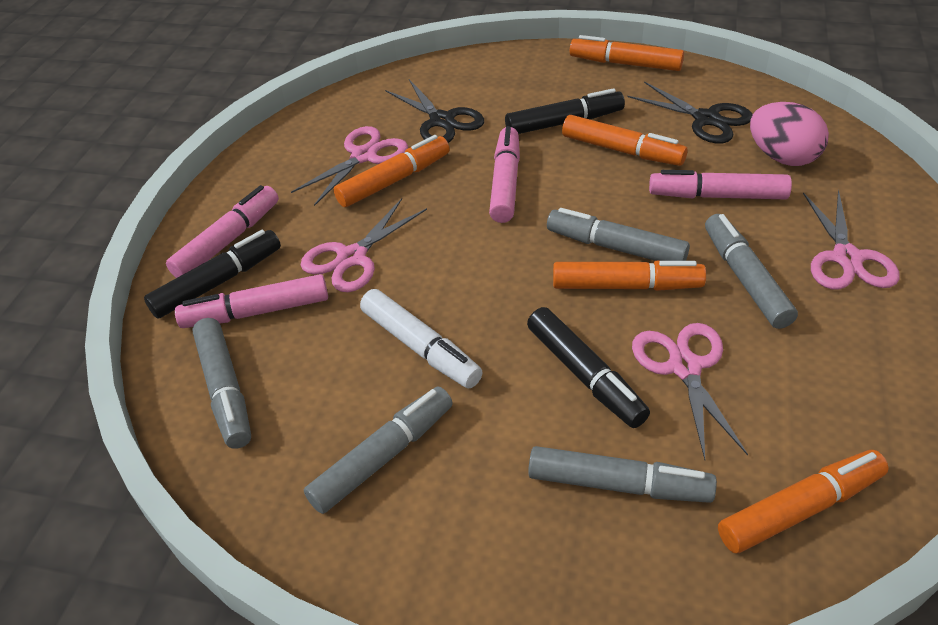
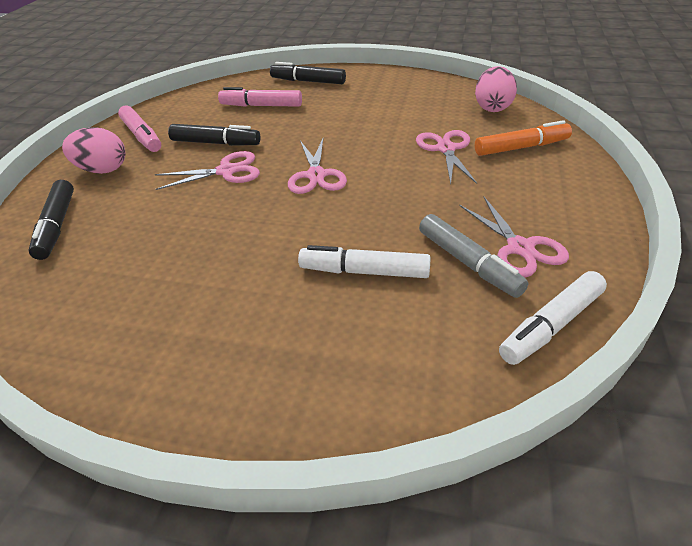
black scissors: 2 -> 0
grey marker: 5 -> 1
orange marker: 5 -> 1
pink egg: 1 -> 2
pink marker: 4 -> 2
white marker: 1 -> 2

